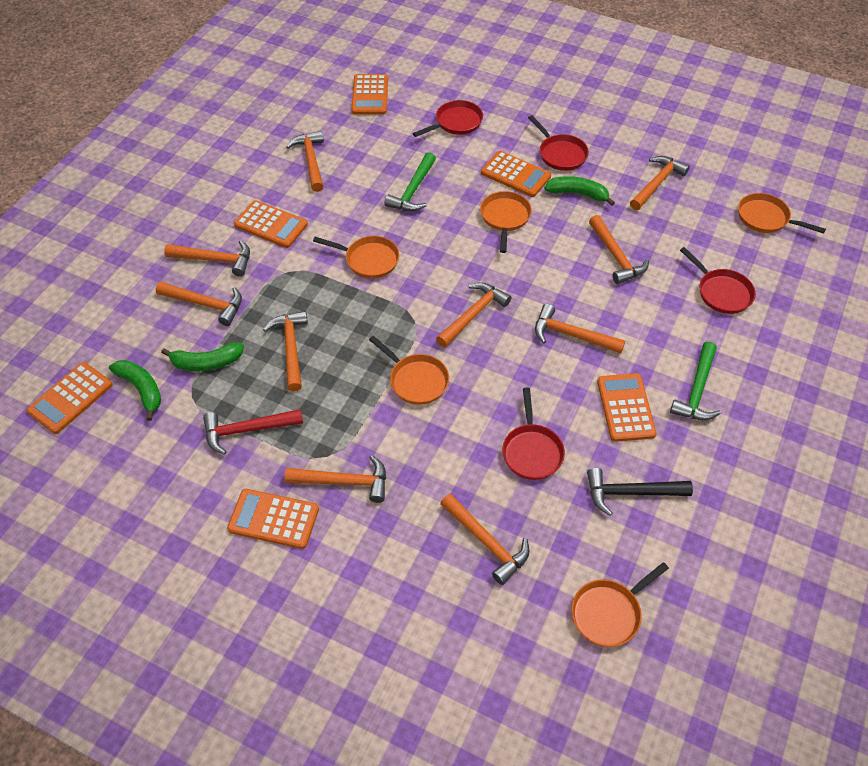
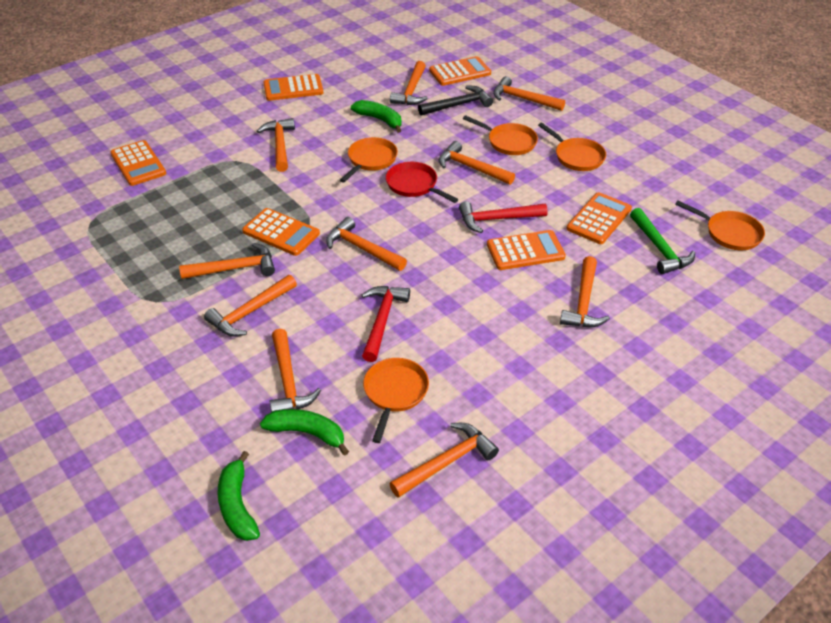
green hammer: 2 -> 1
red hammer: 1 -> 2
red pan: 4 -> 1

